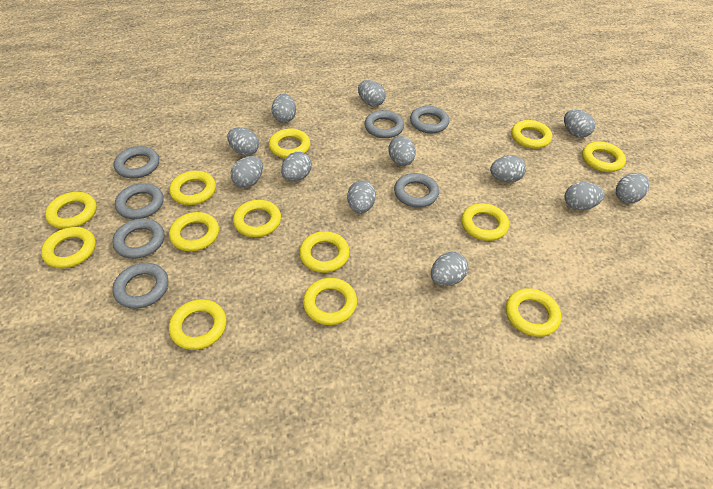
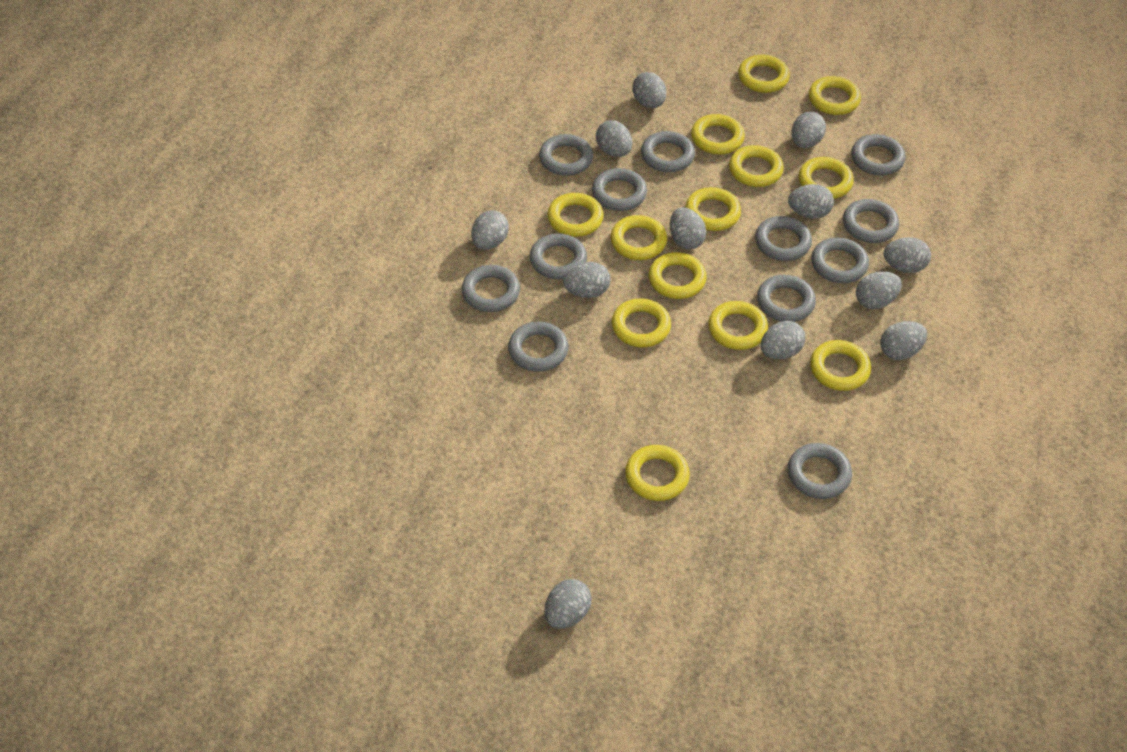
grey ring: 7 -> 12

